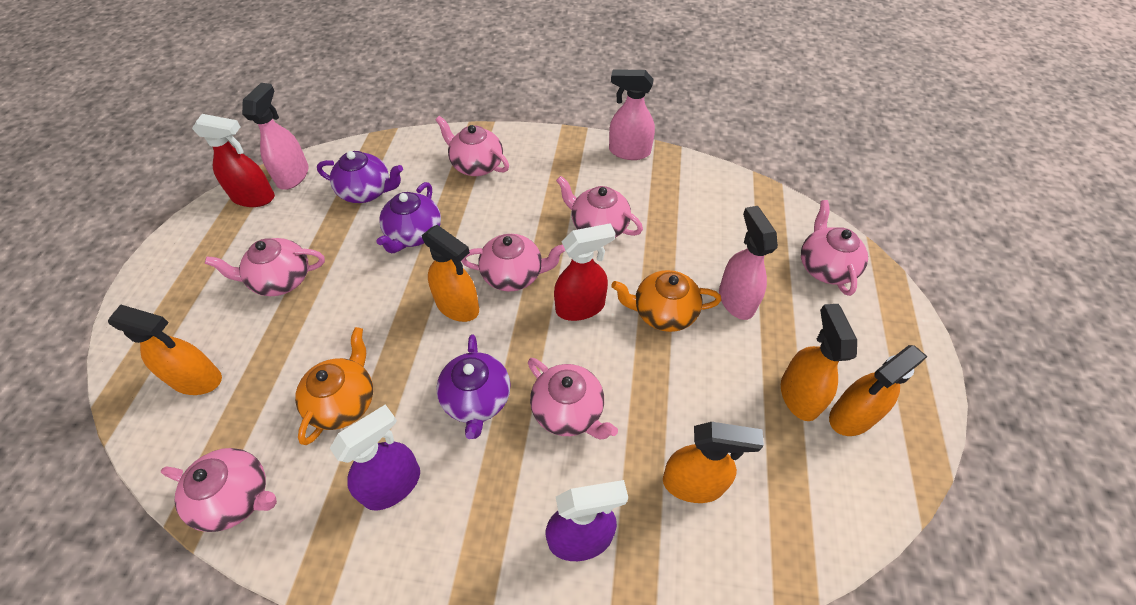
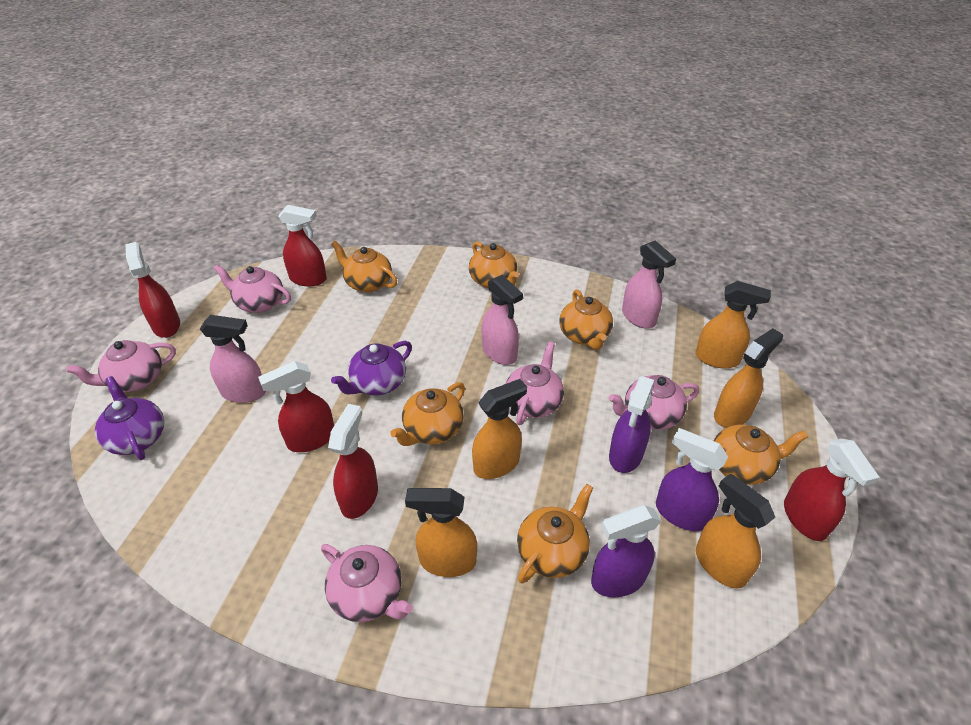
orange teapot: 2 -> 6
pink teapot: 7 -> 5
purple spray bottle: 2 -> 3
purple teapot: 3 -> 2
red spray bottle: 2 -> 5

